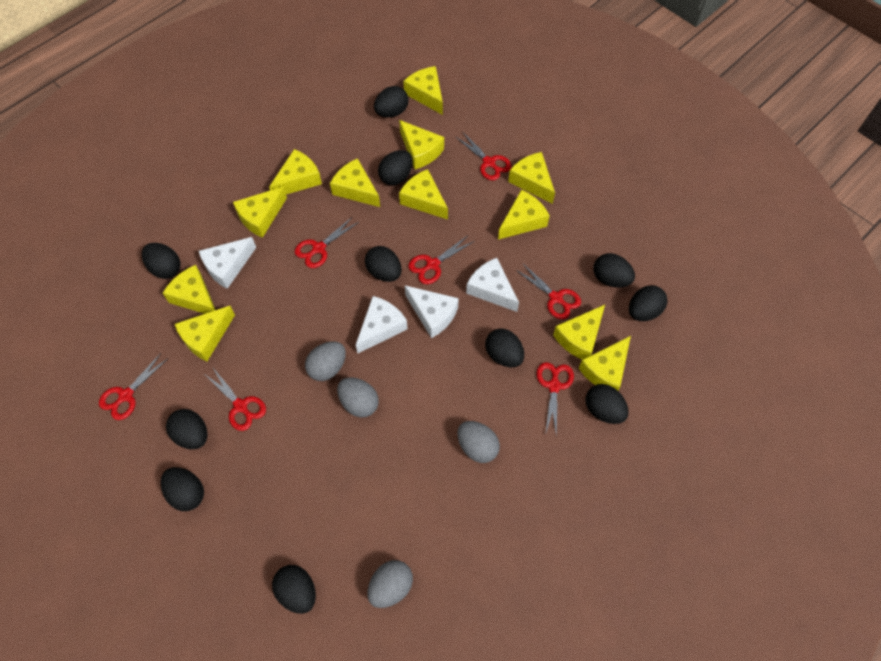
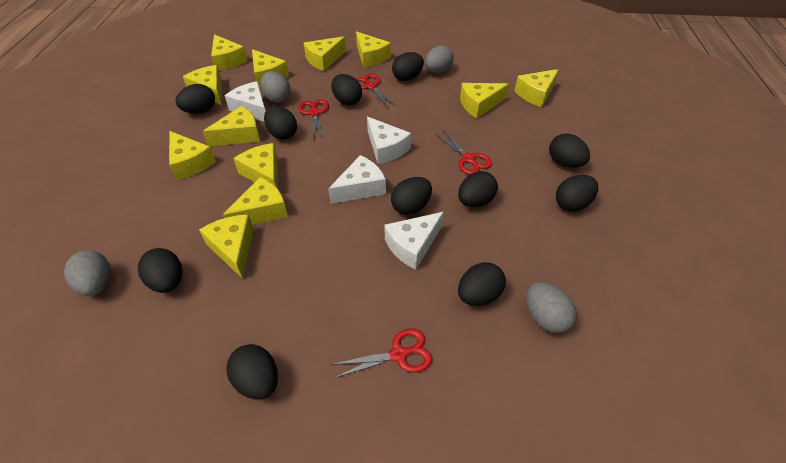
red scissors: 7 -> 4

